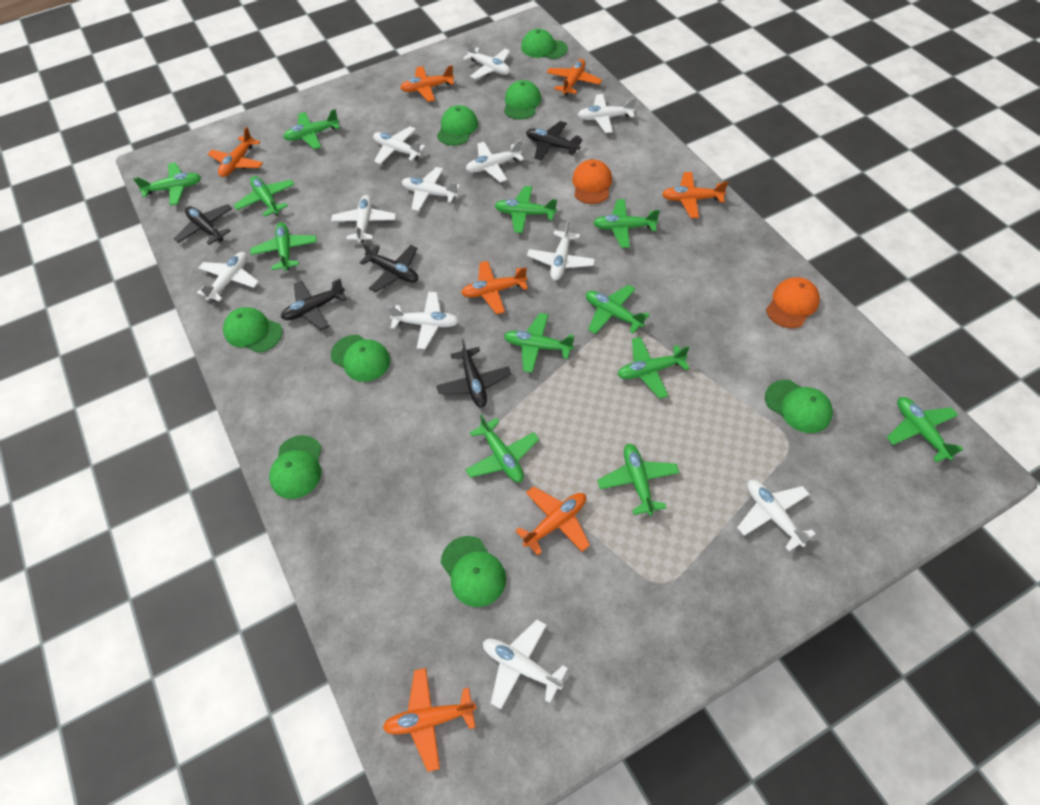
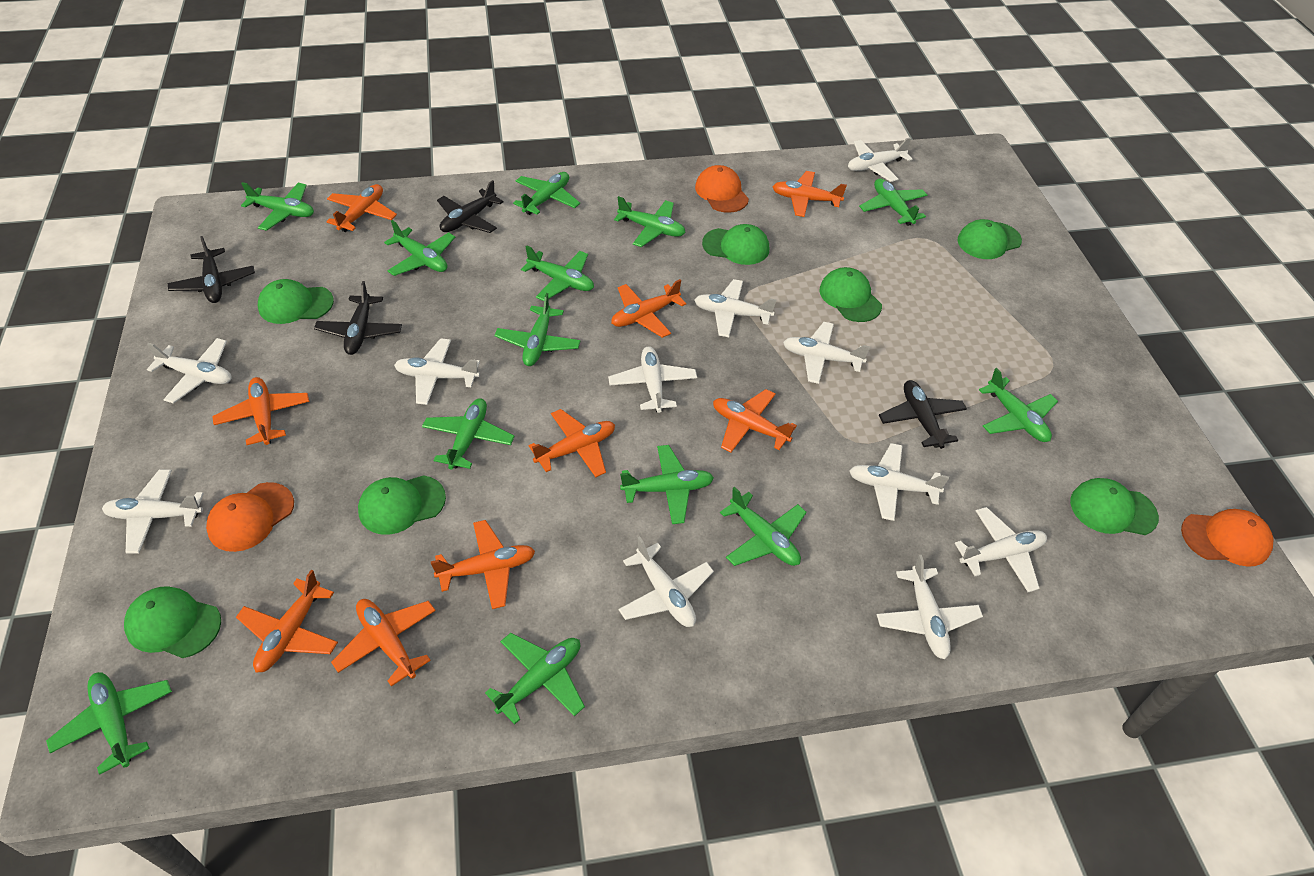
black plane: 5 -> 4
green cap: 8 -> 7
green plane: 12 -> 13
orange cap: 2 -> 3
orange plane: 7 -> 9

